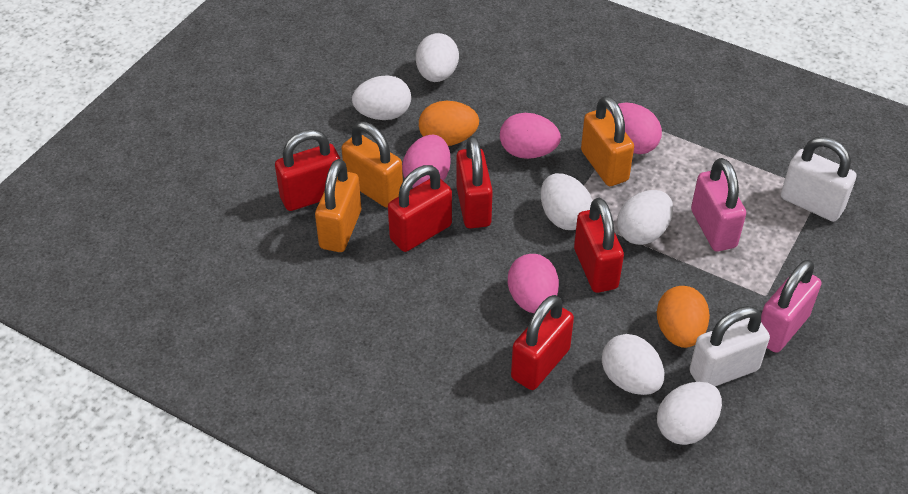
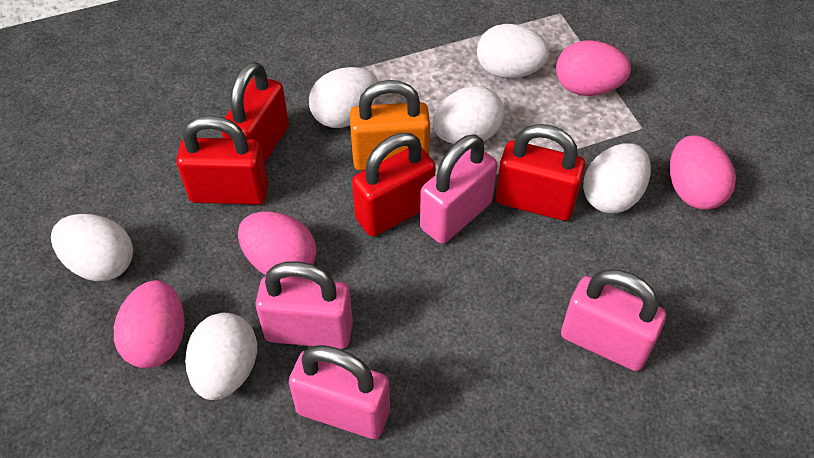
orange egg: 2 -> 0
orange padlock: 3 -> 1
pink padlock: 2 -> 4
red padlock: 5 -> 4
white padlock: 2 -> 0

